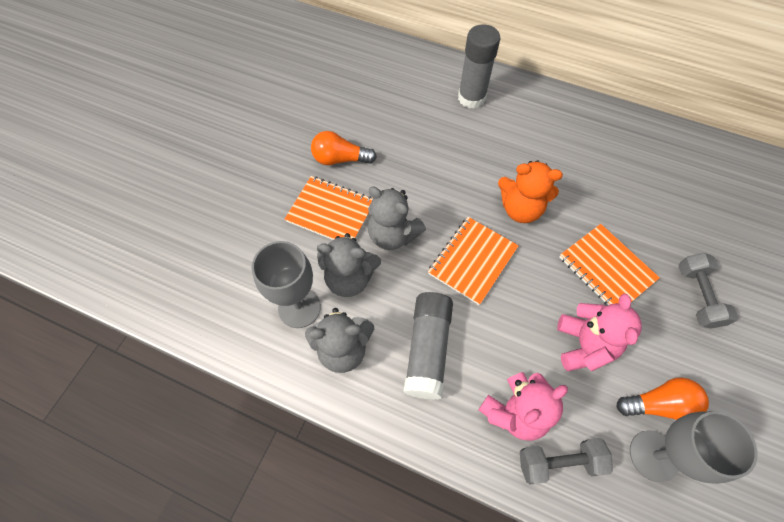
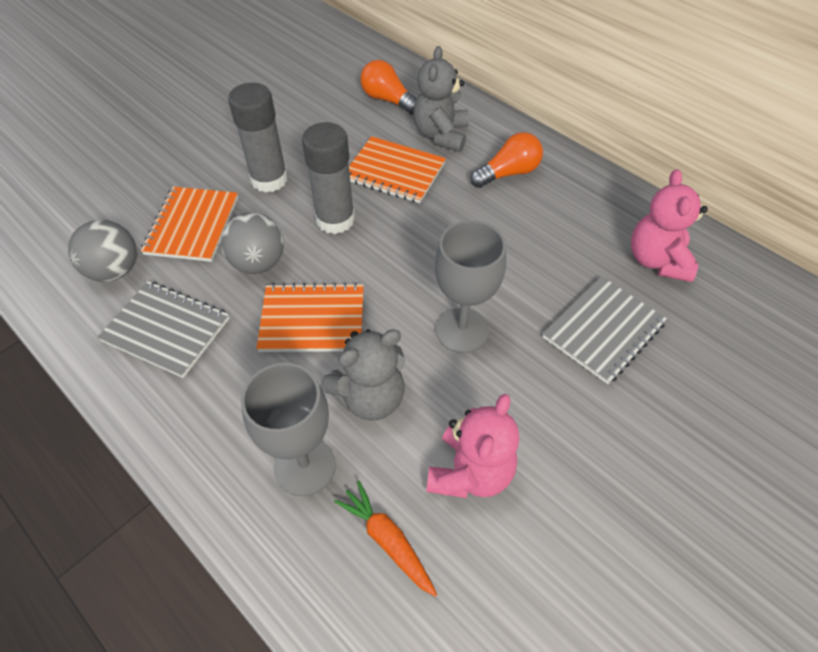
grey ball: 0 -> 2
grey dumbbell: 2 -> 0
grey notebook: 0 -> 2
grey teddy bear: 3 -> 2
orange carrot: 0 -> 1
orange teddy bear: 1 -> 0

